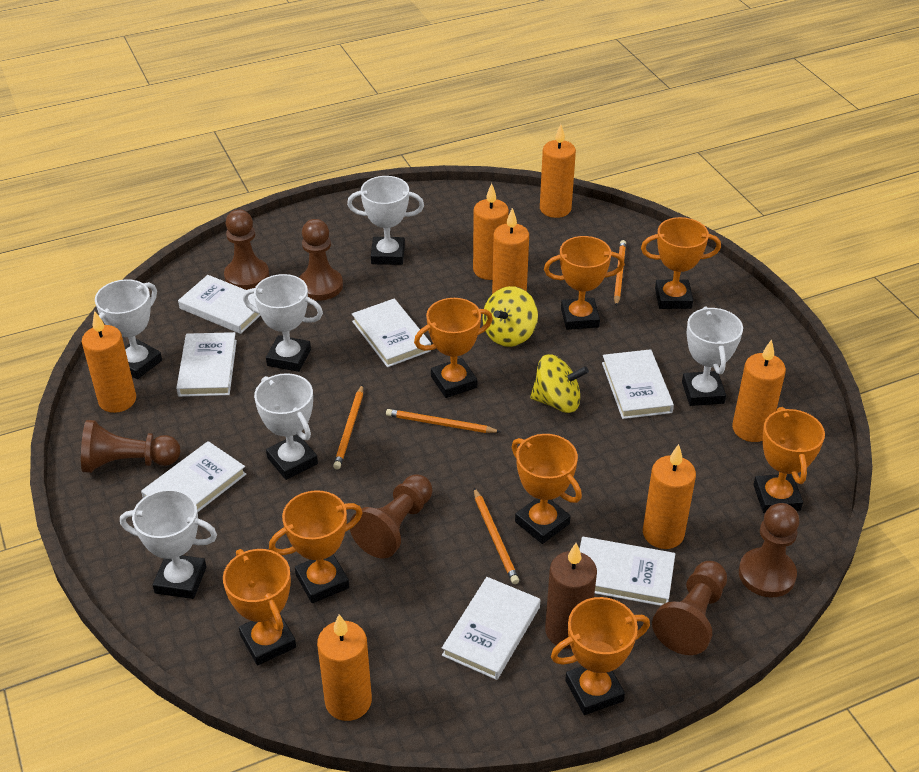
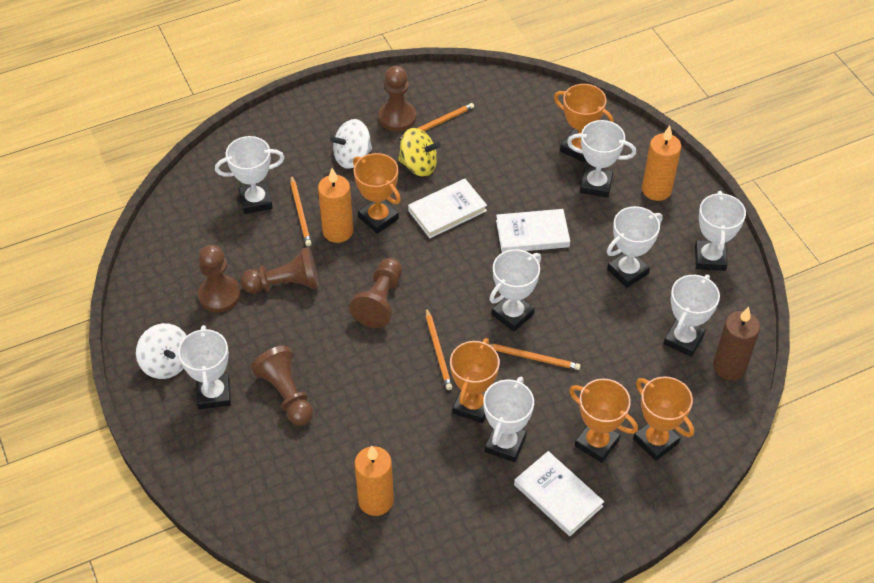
brown pawn: 6 -> 5
orange candle: 7 -> 3
orange trophy: 8 -> 5
white book: 7 -> 3
white spinning top: 0 -> 2
white trophy: 6 -> 8
yellow spinning top: 2 -> 1

